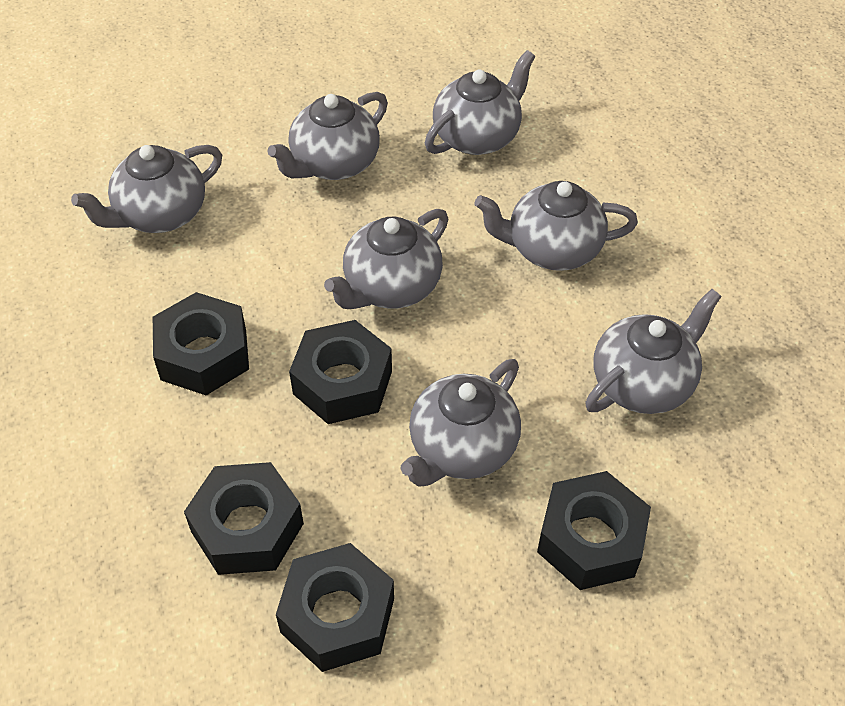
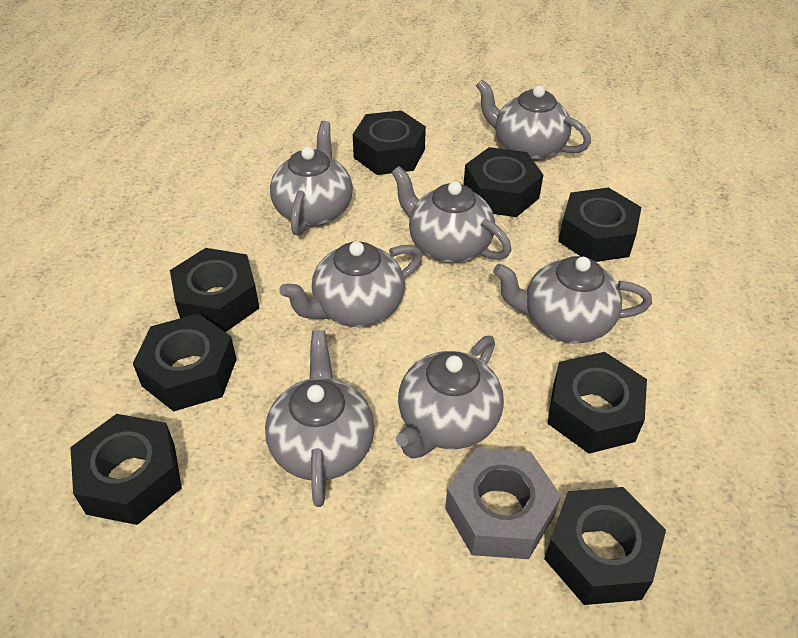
black nut: 5 -> 8
grey nut: 0 -> 1

